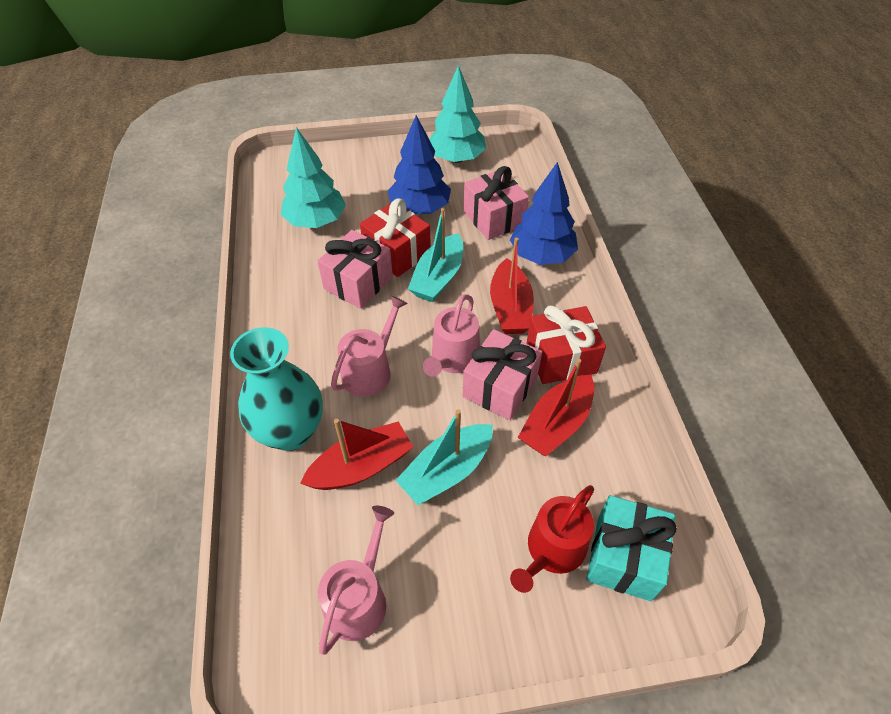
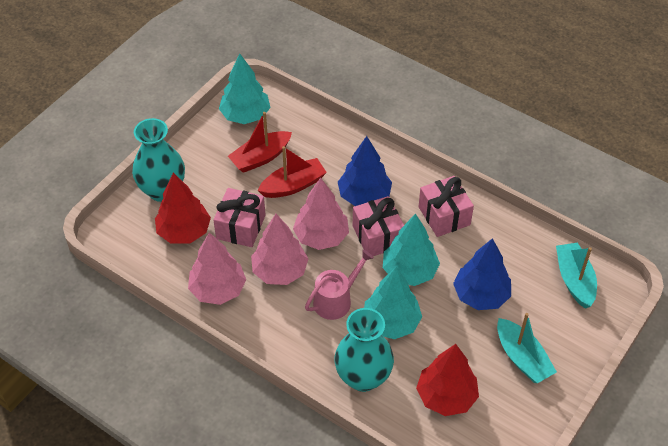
pink tree: 0 -> 3
pink watering can: 3 -> 1
red boat: 3 -> 2
red gift: 2 -> 0
red tree: 0 -> 2
red watering can: 1 -> 0
turquoise gift: 1 -> 0
turquoise tree: 2 -> 3
turquoise vase: 1 -> 2

